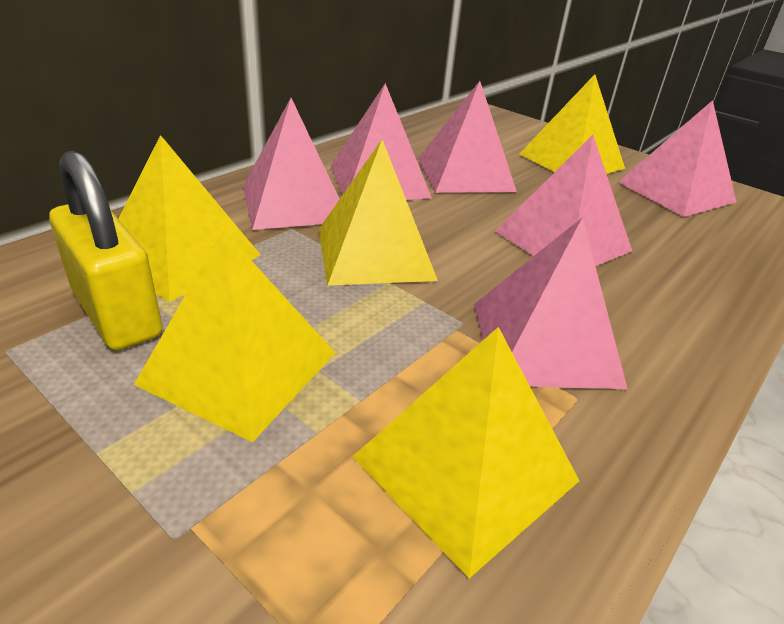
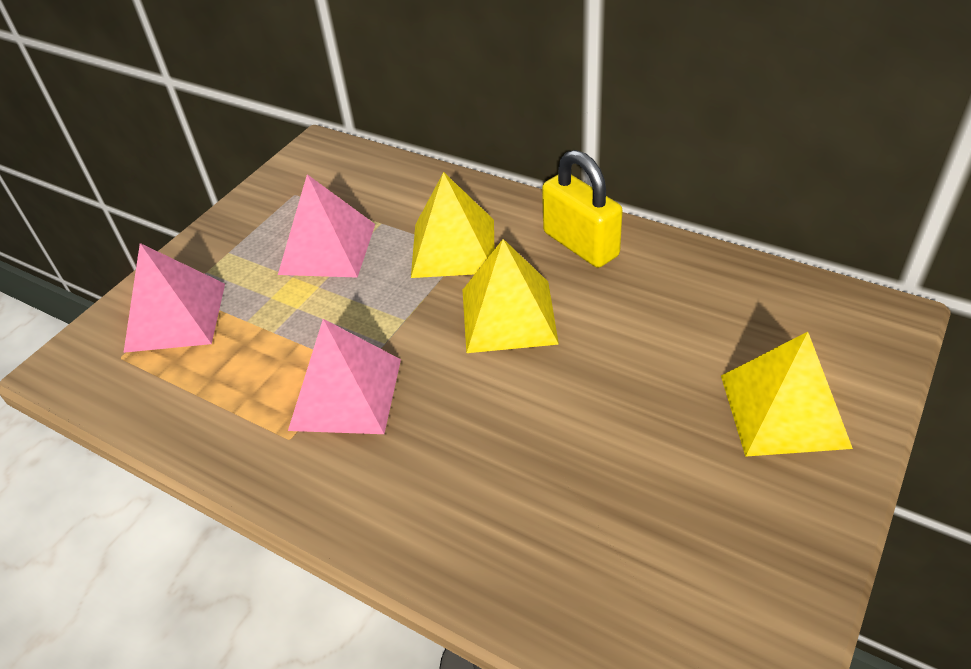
pink pyramid: 6 -> 3
yellow pyramid: 5 -> 3

